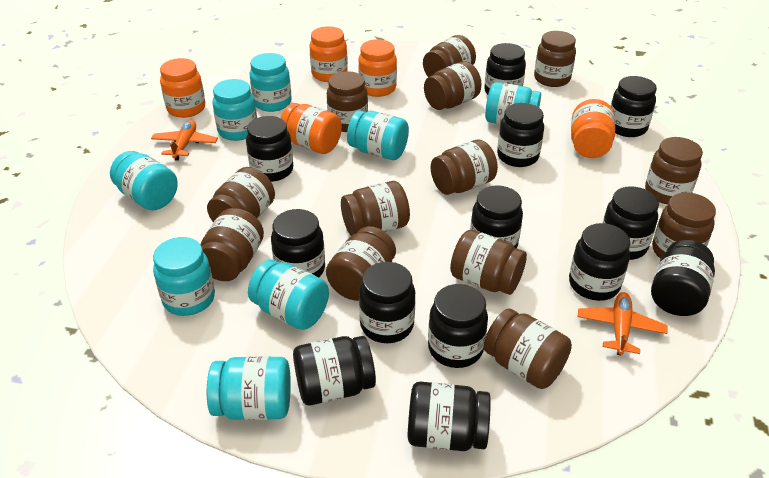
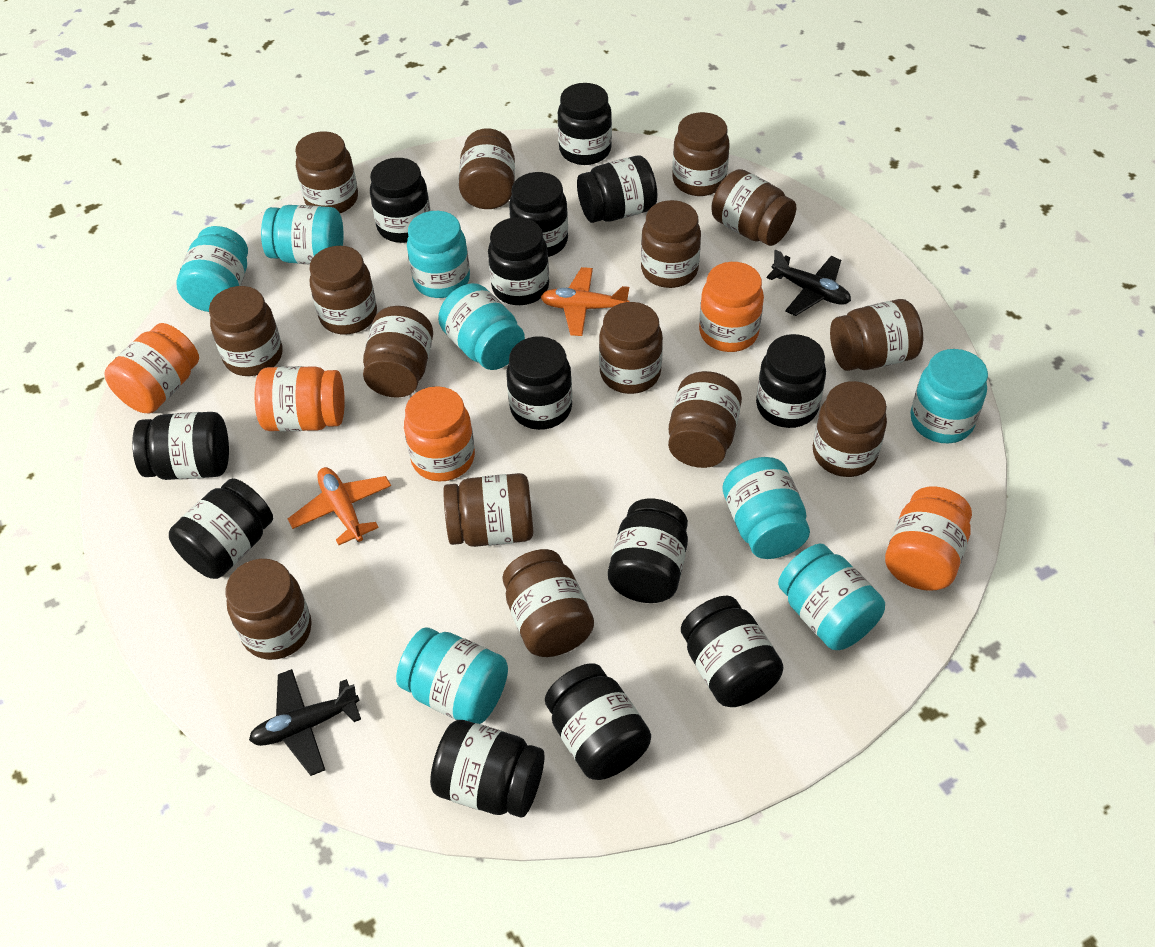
black plane: 0 -> 2
brown jar: 13 -> 15

